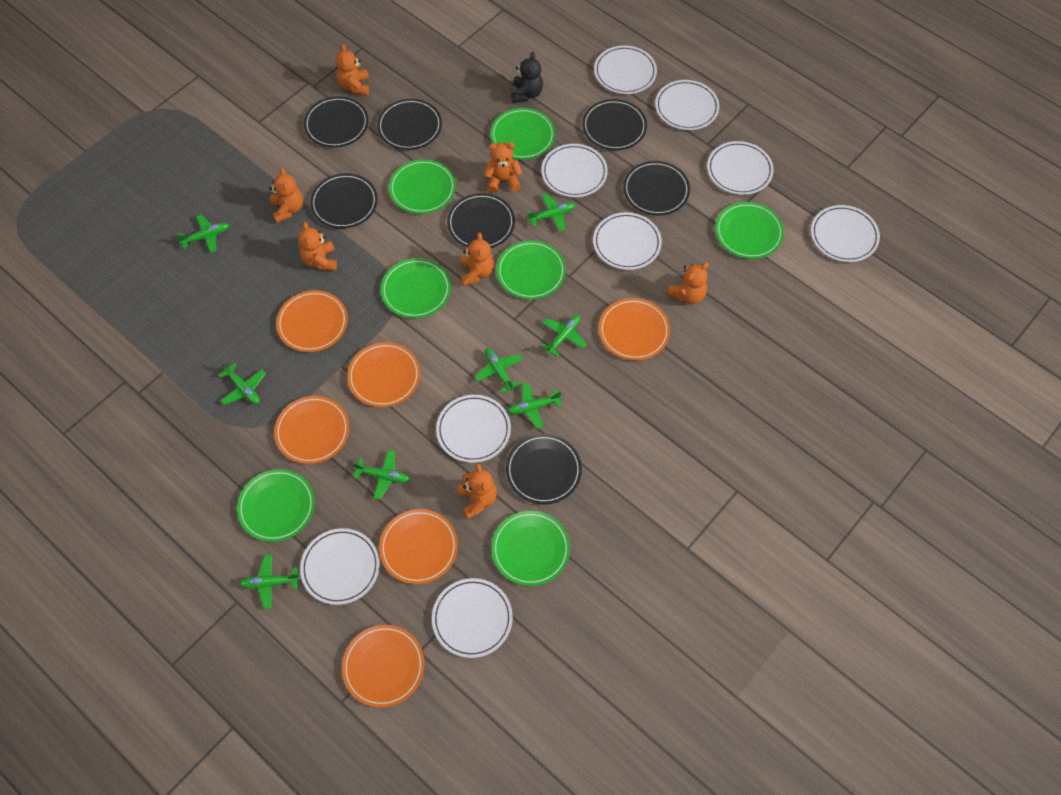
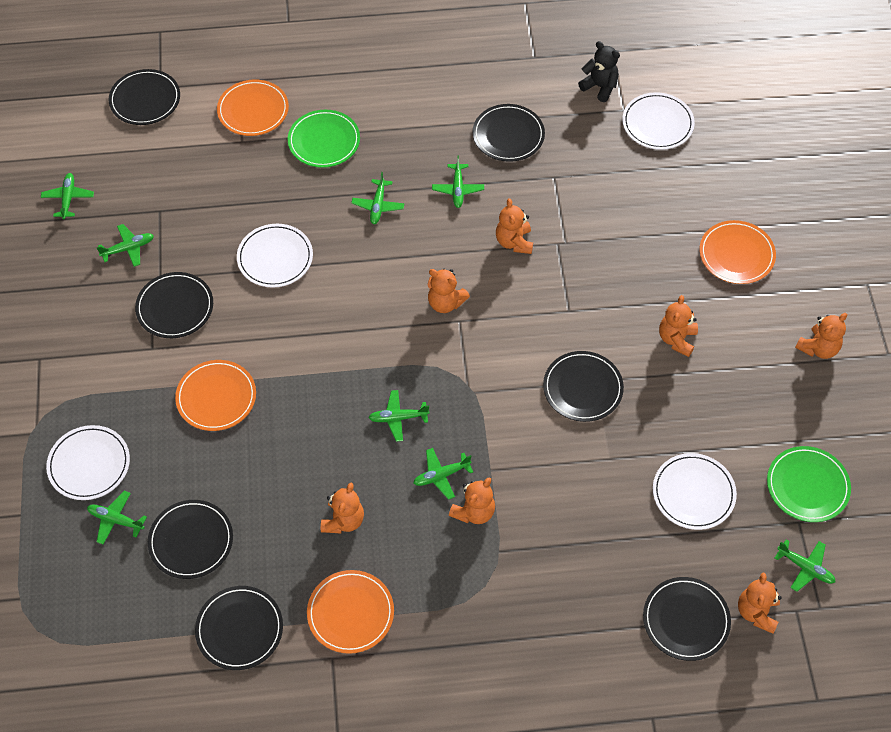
green plate: 7 -> 2
orange plate: 6 -> 4
white plate: 9 -> 4

